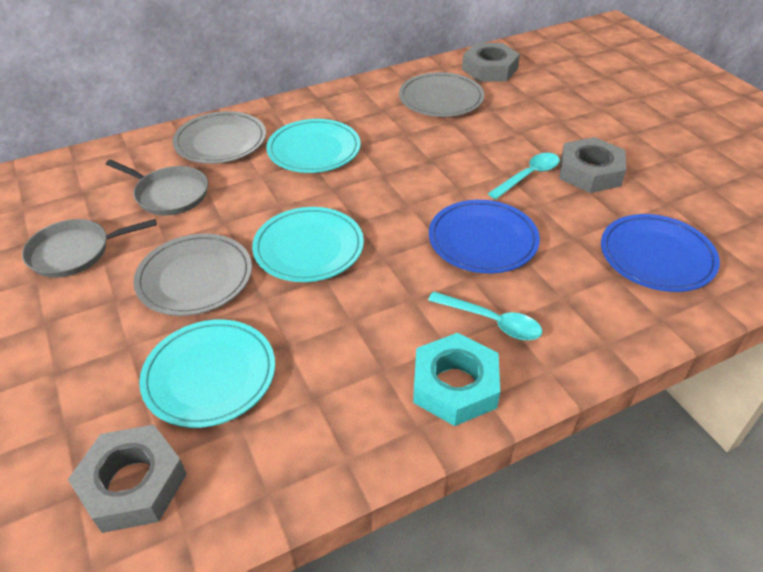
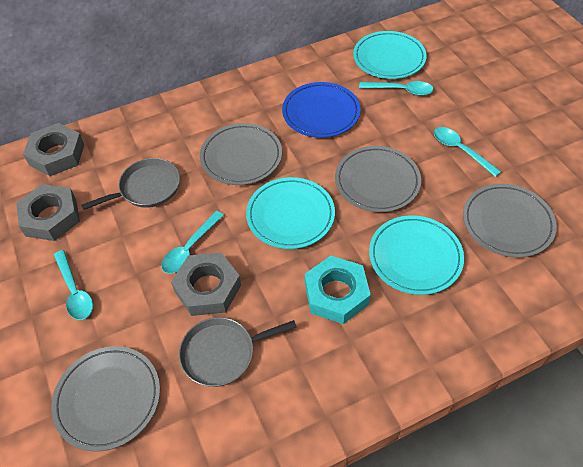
blue plate: 2 -> 1
grey plate: 3 -> 4
turquoise spoon: 2 -> 4

